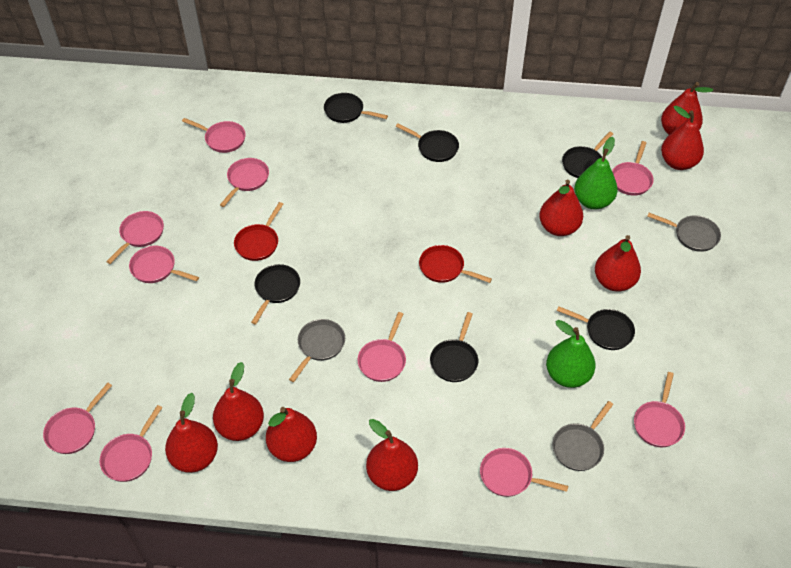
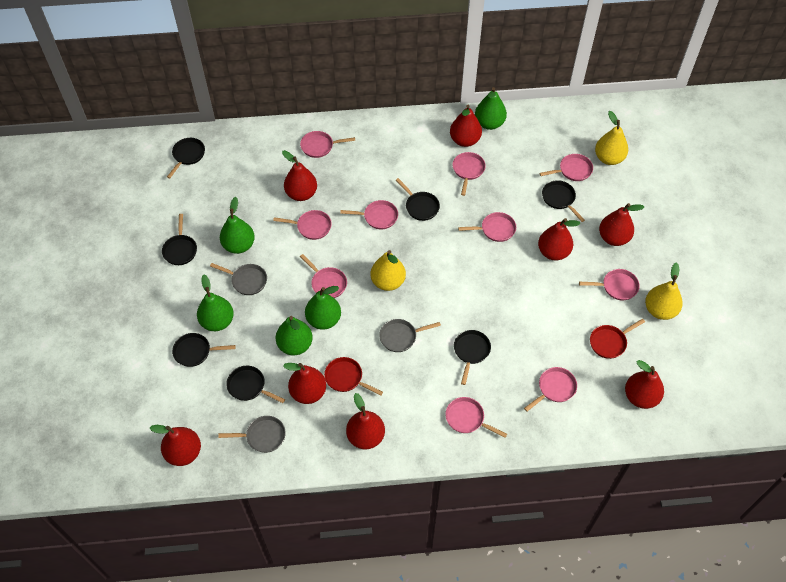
black pan: 6 -> 7
green pear: 2 -> 5
yellow pear: 0 -> 3

